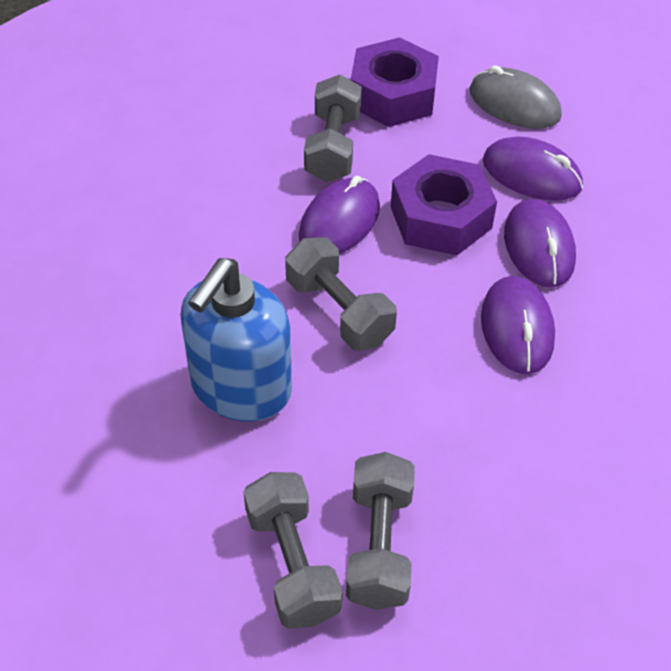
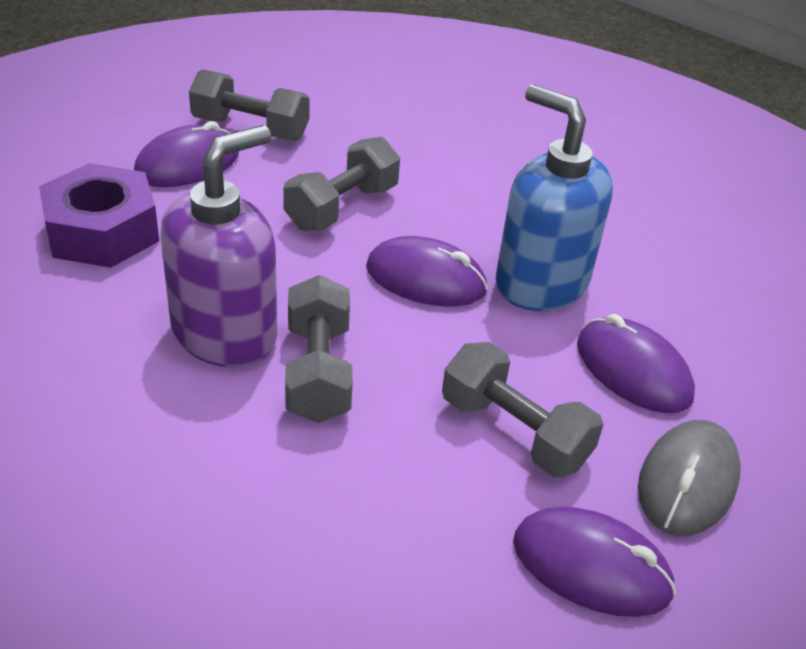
purple nut: 2 -> 1
purple soap dispenser: 0 -> 1

